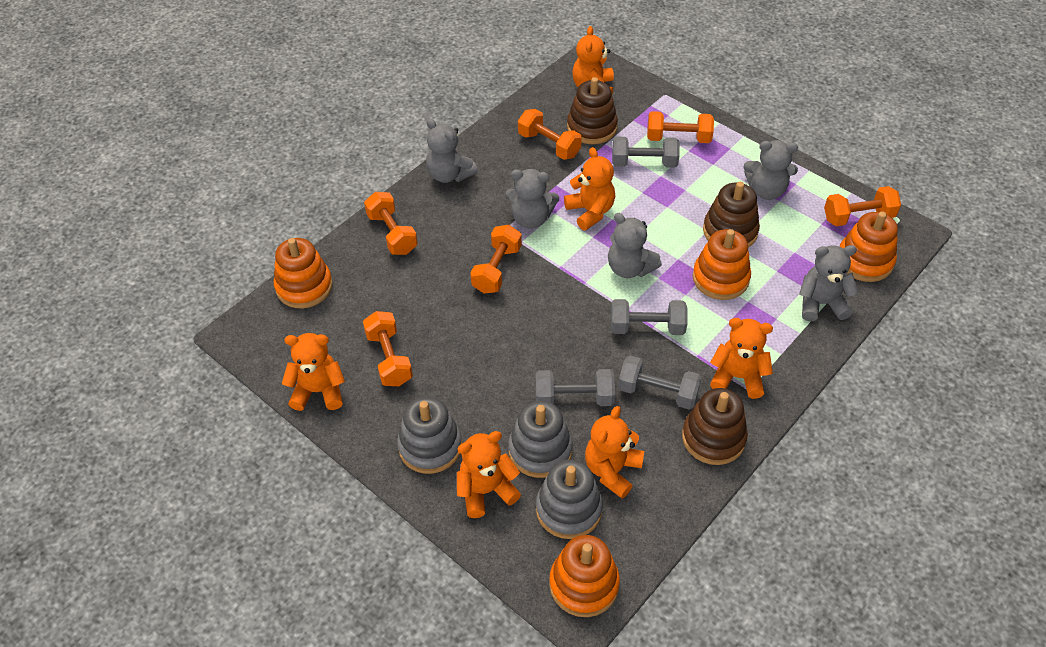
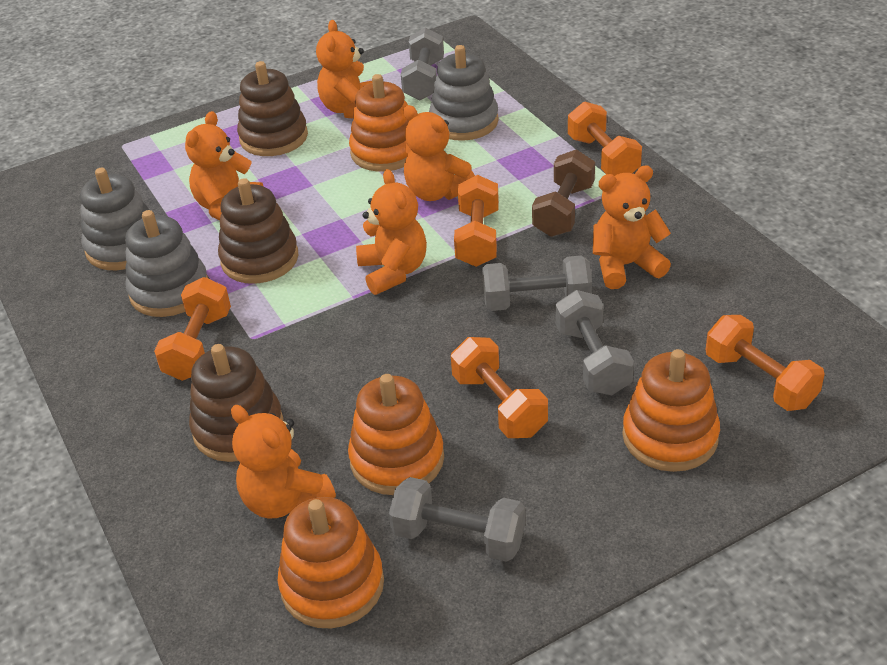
brown dumbbell: 0 -> 1
grey teddy bear: 5 -> 0
orange dumbbell: 6 -> 5

